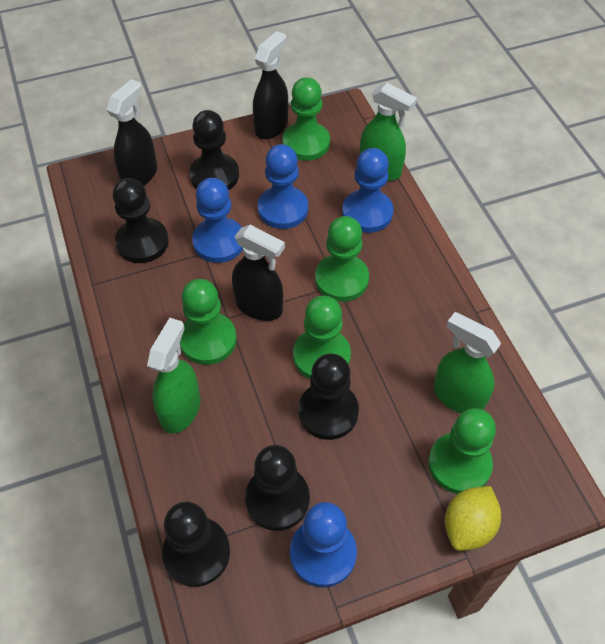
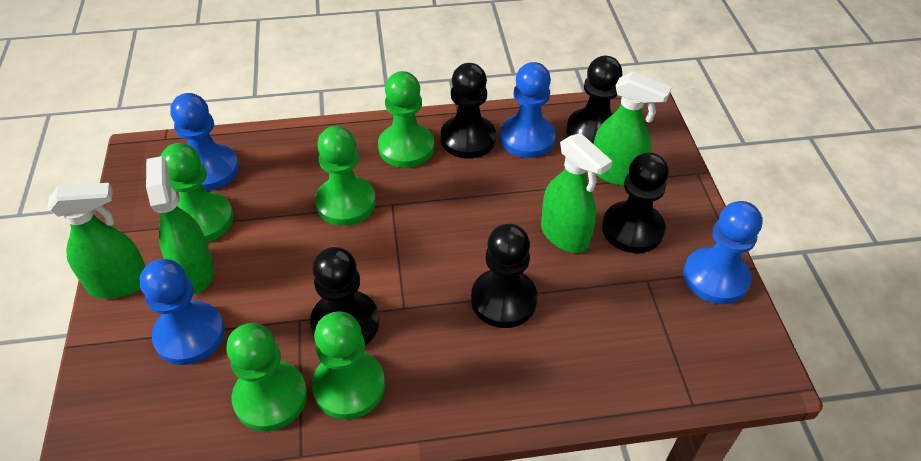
black spray bottle: 3 -> 0
green spray bottle: 3 -> 4
yellow lemon: 1 -> 0

